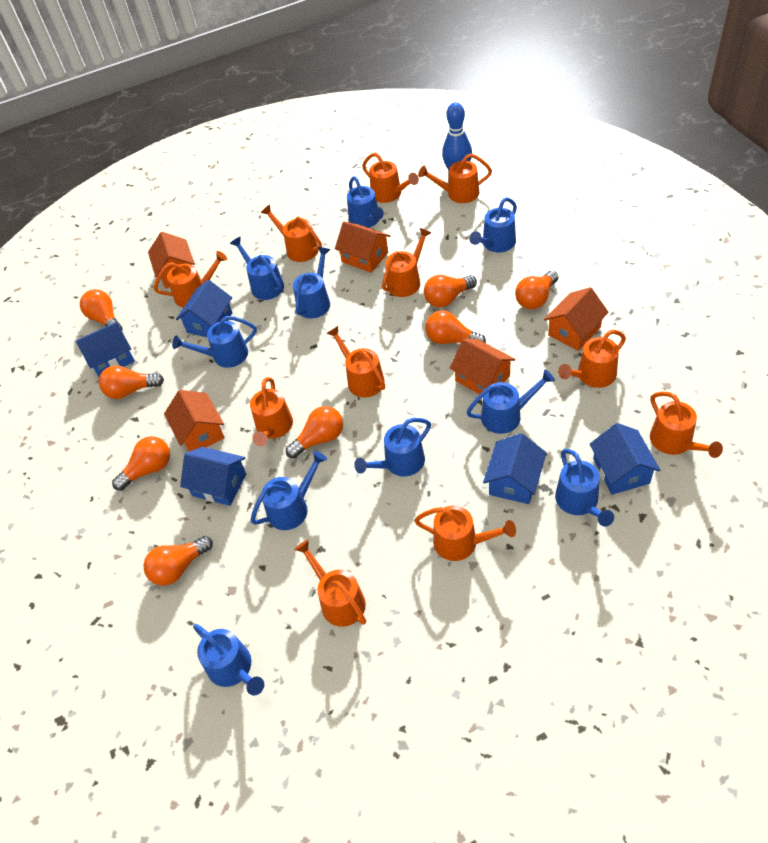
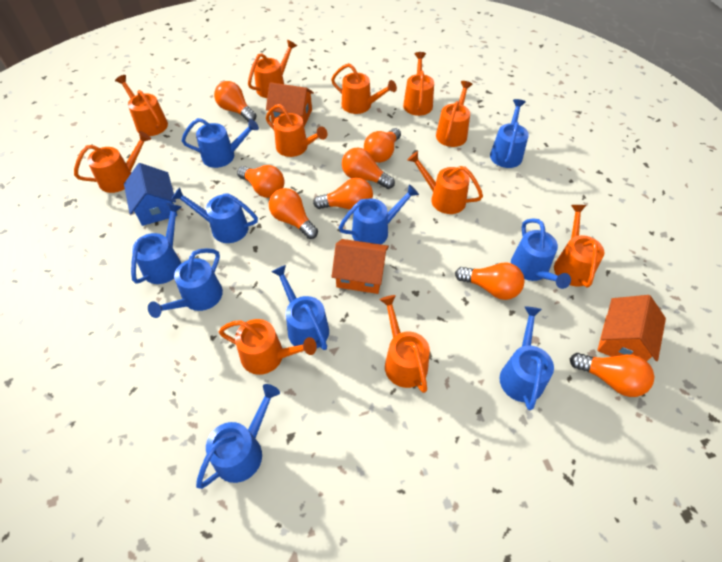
blue bowling pin: 1 -> 0
blue house: 5 -> 1
orange house: 5 -> 3

